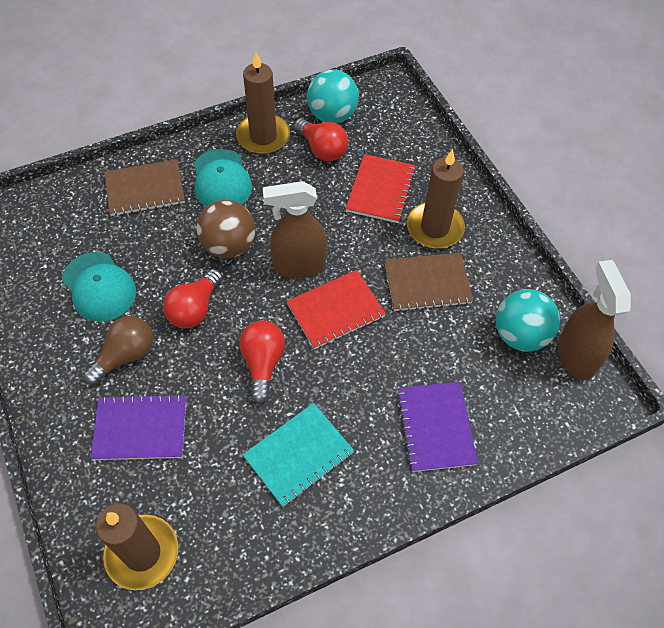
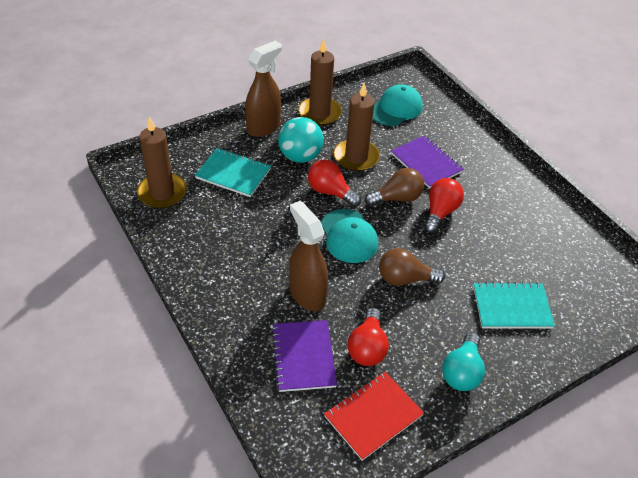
brown ball: 1 -> 0
brown light bulb: 1 -> 2
brown notebook: 2 -> 0
red notebook: 2 -> 1
turquoise ball: 2 -> 1
turquoise light bulb: 0 -> 1
turquoise notebook: 1 -> 2

